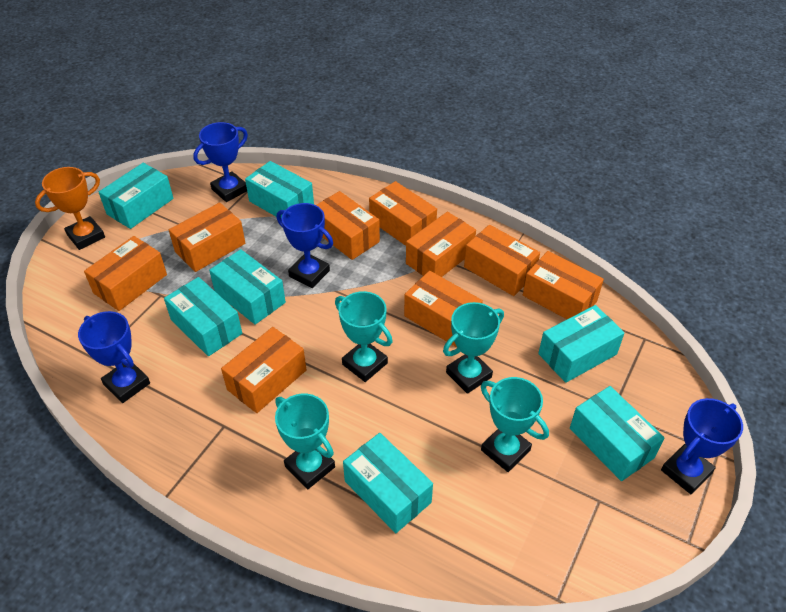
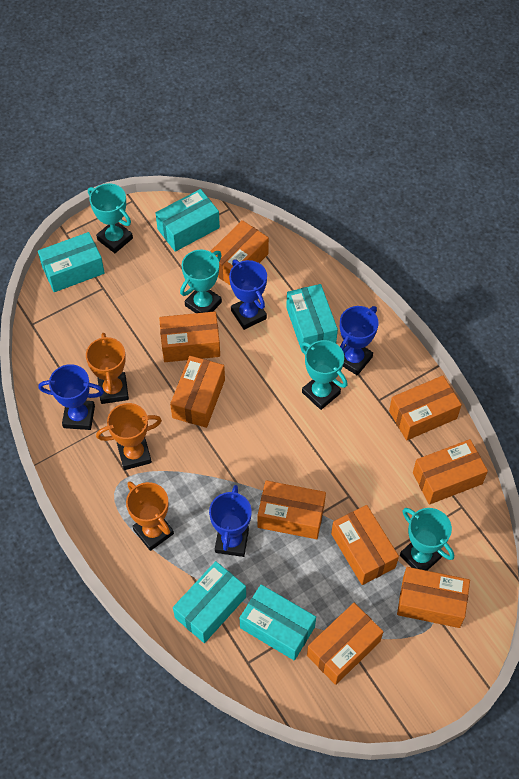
orange trophy: 1 -> 3
turquoise box: 7 -> 5

